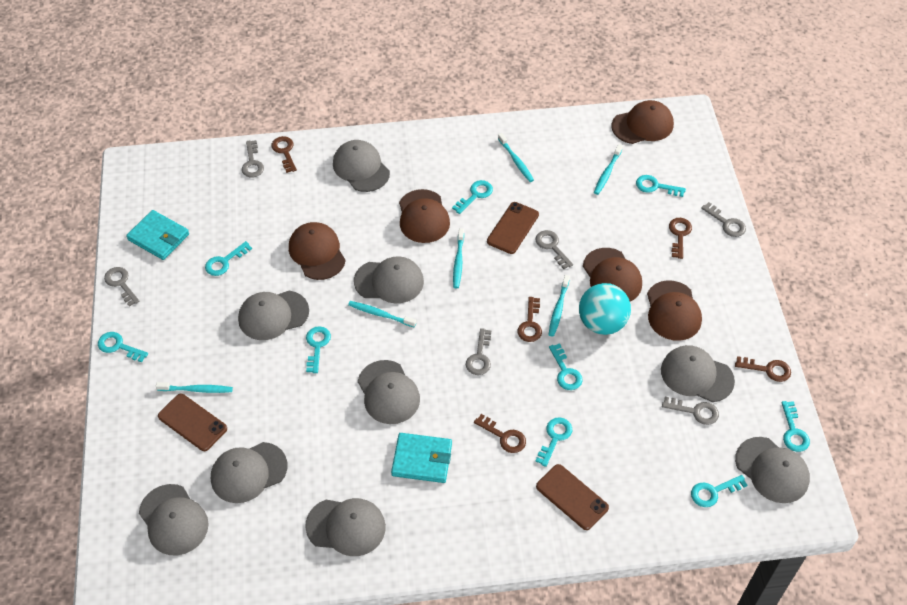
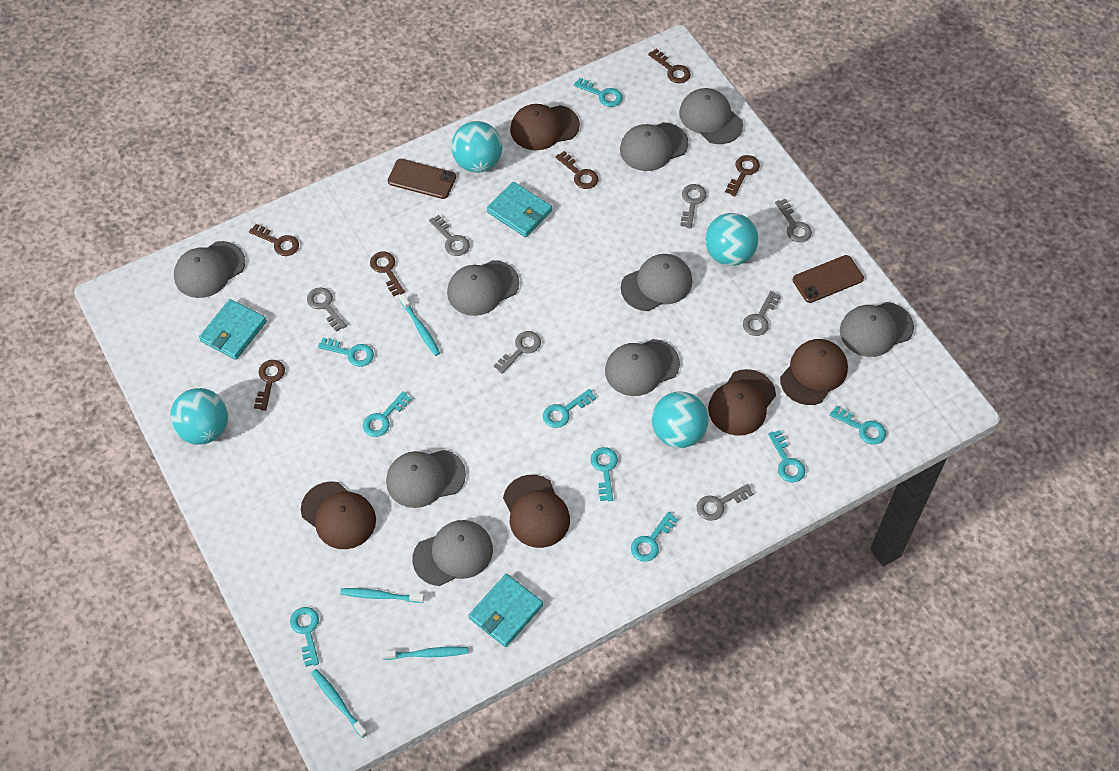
brown key: 5 -> 6
brown phone: 3 -> 2
grey key: 6 -> 7
turquoise ball: 1 -> 4
turquoise toothbrush: 6 -> 4
turquoise wallet: 2 -> 3

